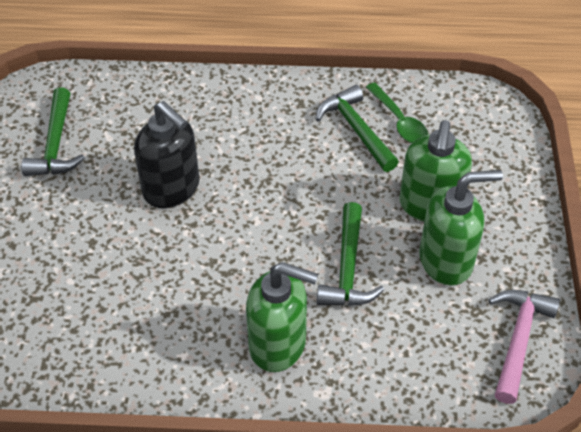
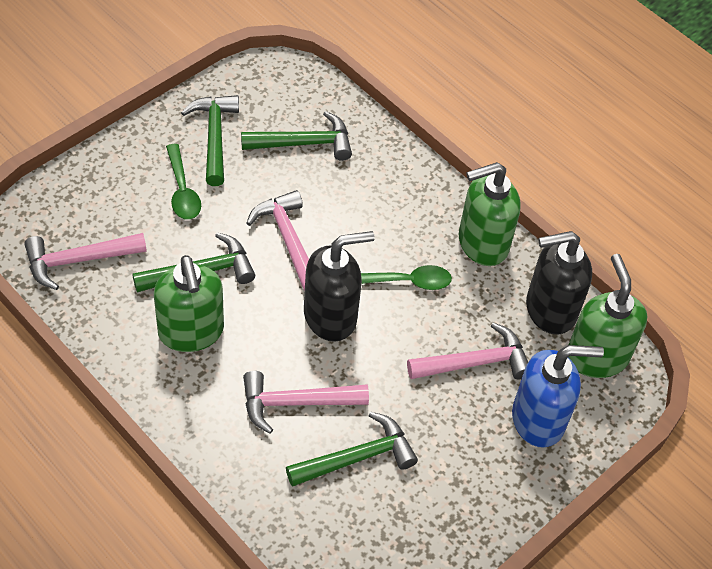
black soap dispenser: 1 -> 2
blue soap dispenser: 0 -> 1
green hammer: 3 -> 4
green spoon: 1 -> 2
pink hammer: 1 -> 4

